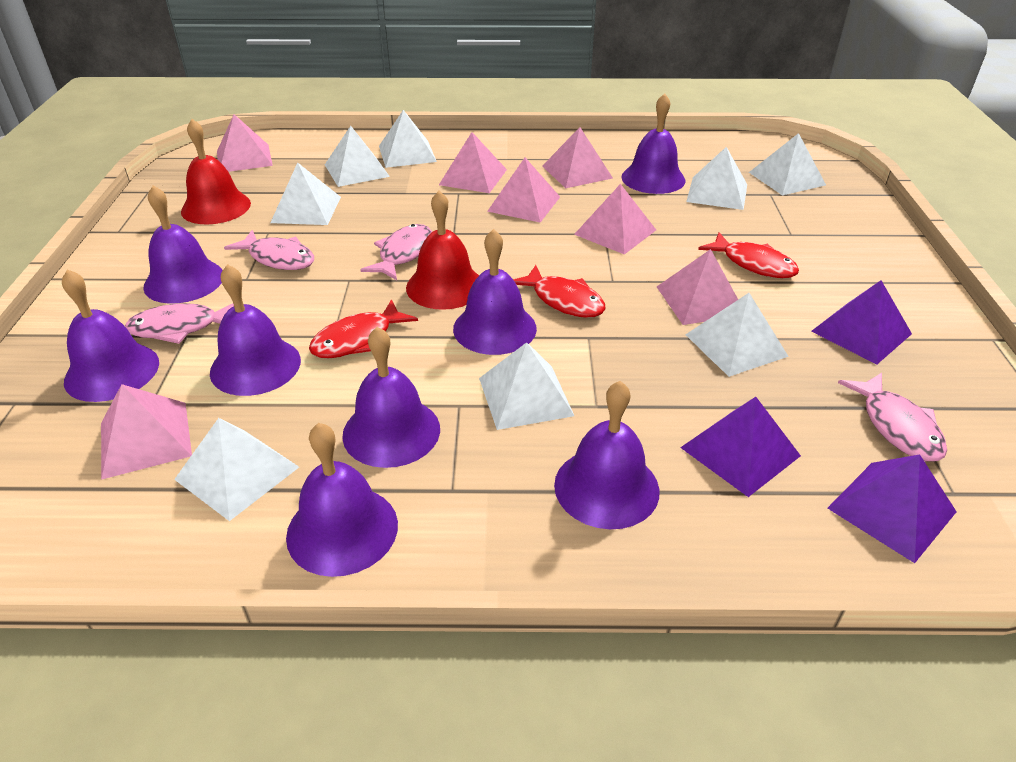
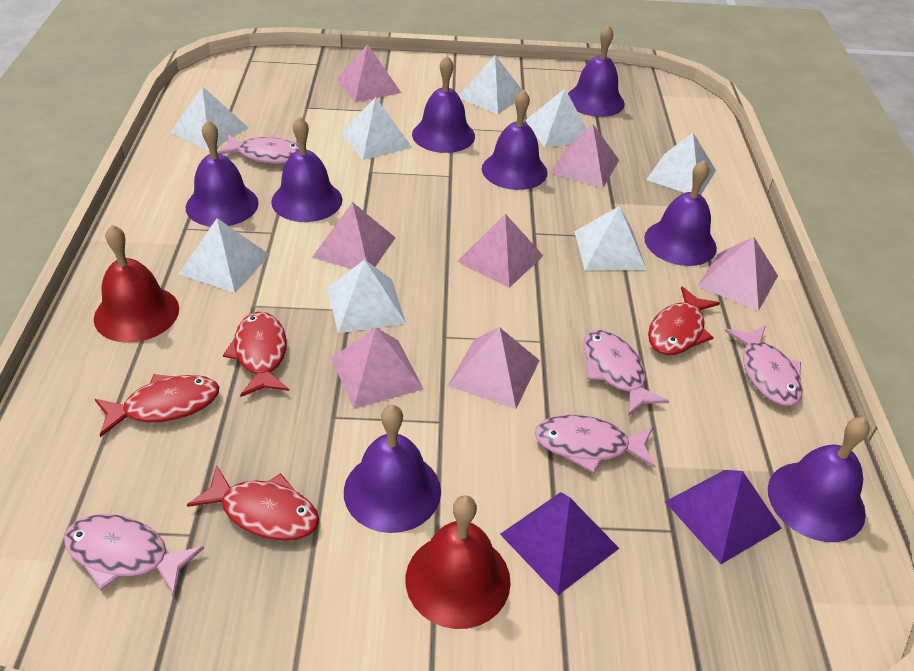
pink fish: 4 -> 5
purple pyramid: 3 -> 2
red fish: 3 -> 4

